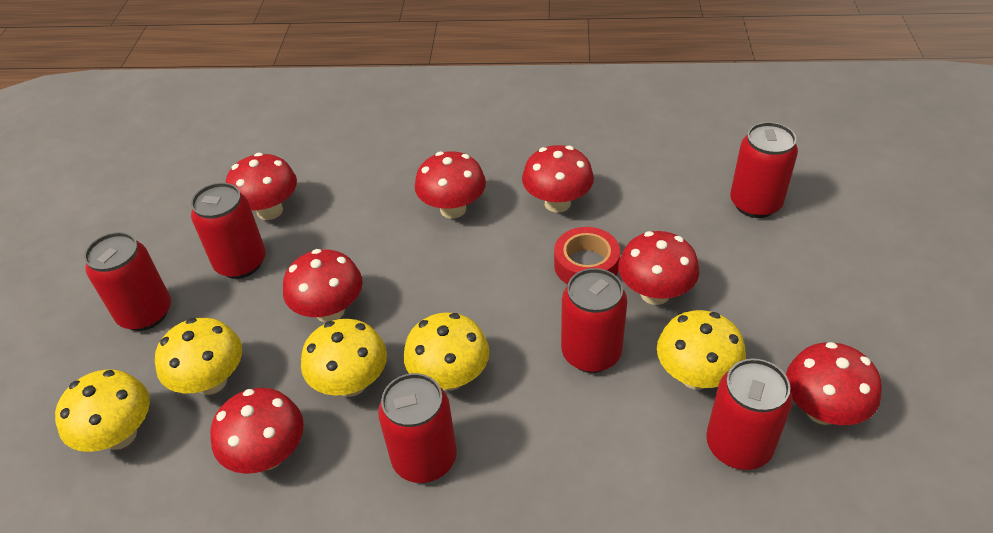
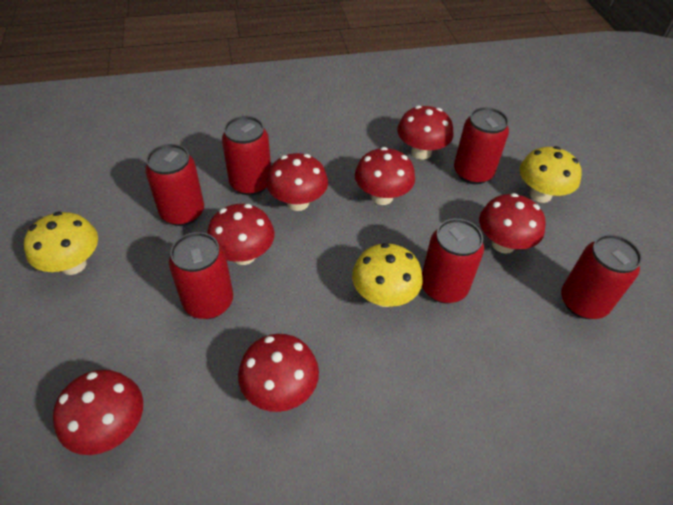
red tape: 1 -> 0
yellow mushroom: 5 -> 3

